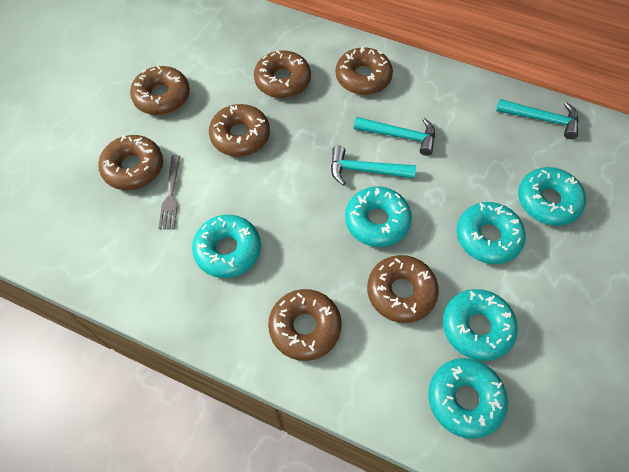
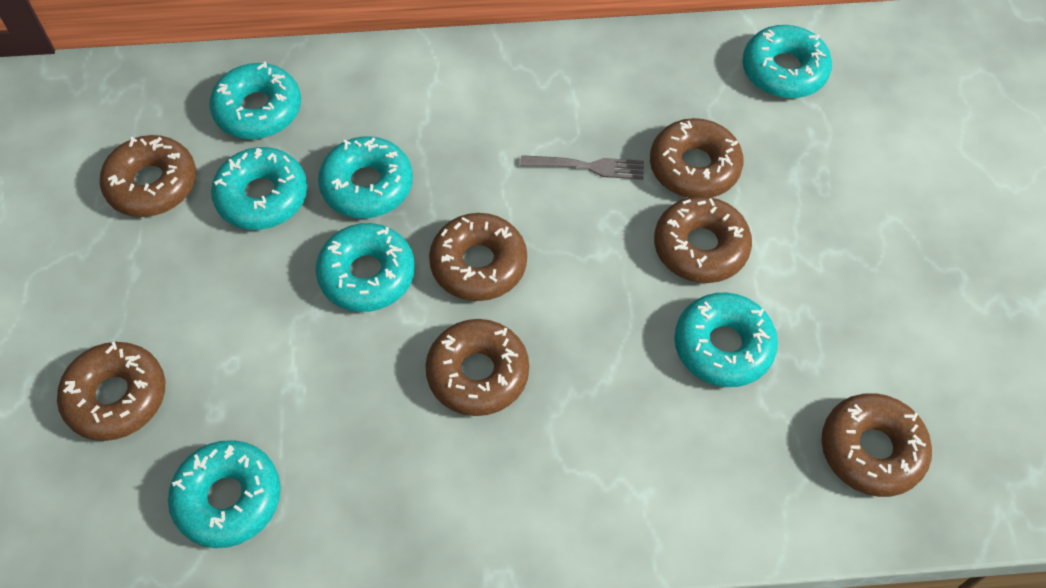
turquoise donut: 6 -> 7
turquoise hammer: 3 -> 0

